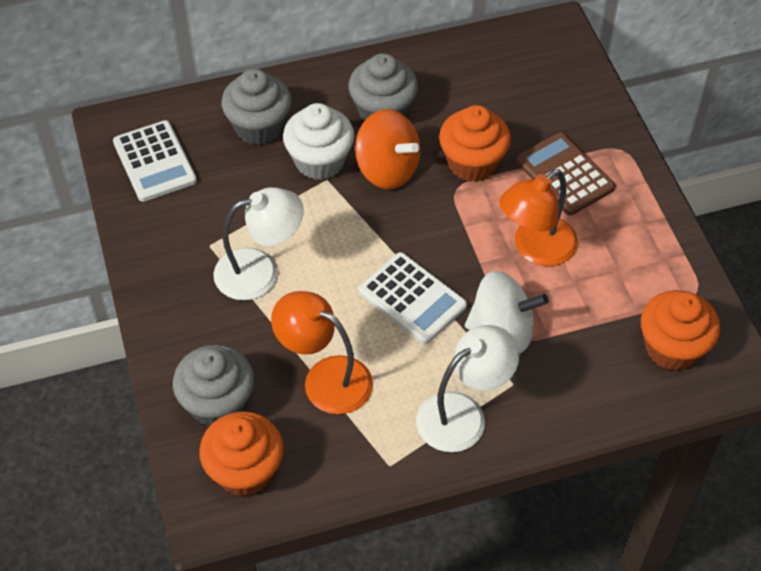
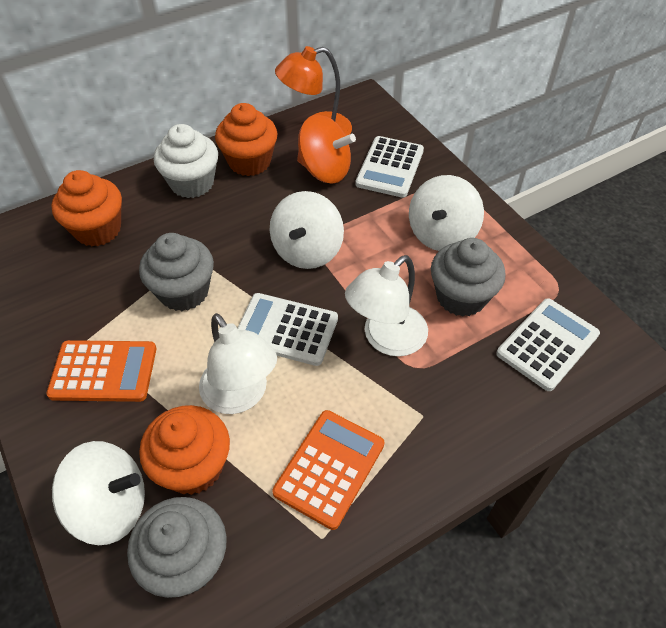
brown calculator: 1 -> 0
orange calculator: 0 -> 2
orange lamp: 2 -> 1
white calculator: 2 -> 3
white spinning top: 1 -> 3

